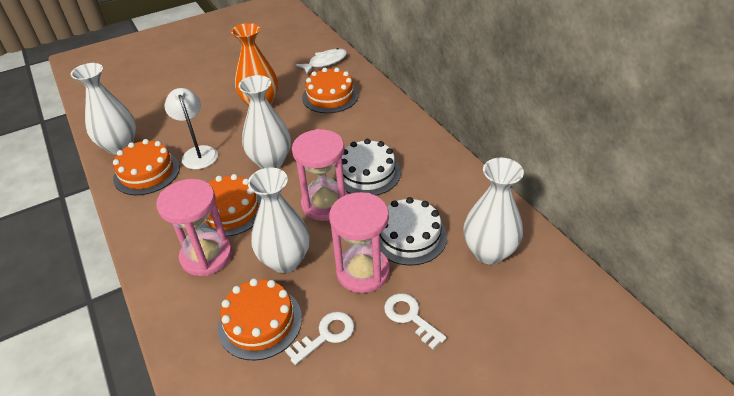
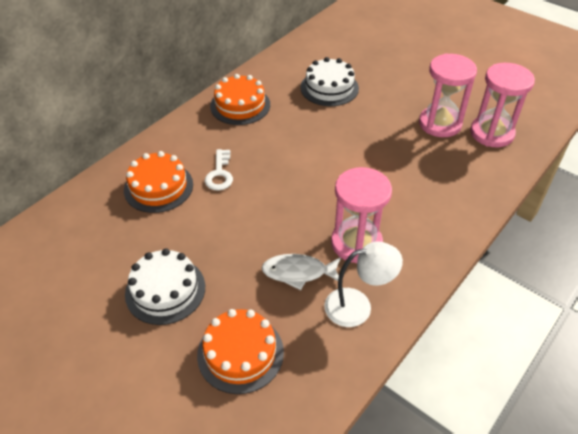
orange cake: 4 -> 3
orange vase: 1 -> 0
white key: 2 -> 1
white vase: 4 -> 0

